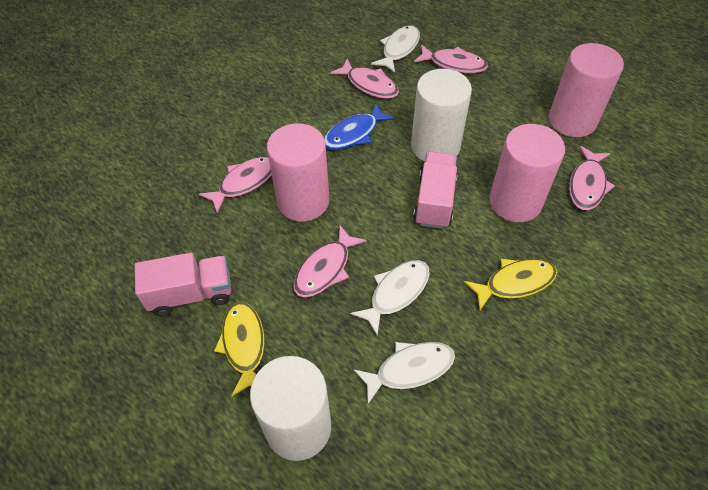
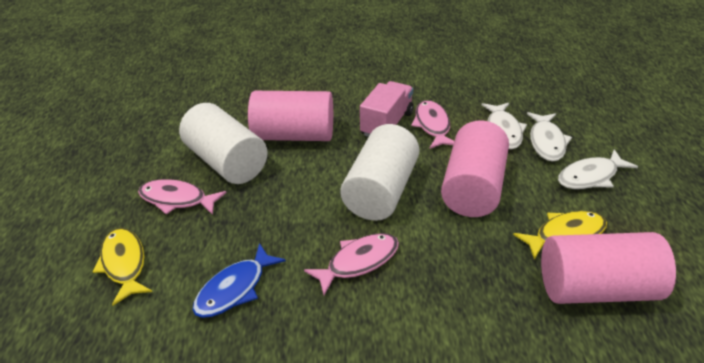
pink fish: 5 -> 3
pink truck: 2 -> 1

